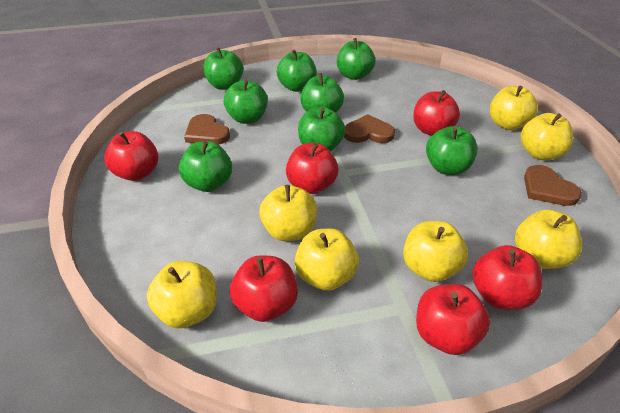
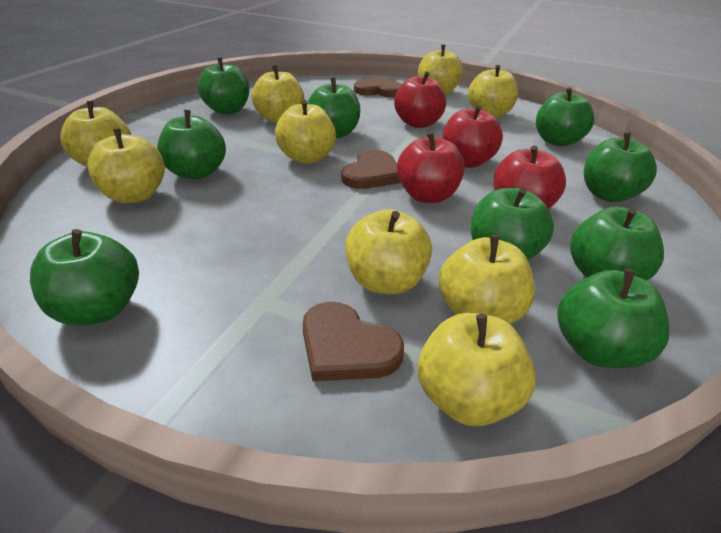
green apple: 8 -> 9
red apple: 6 -> 4
yellow apple: 7 -> 9

